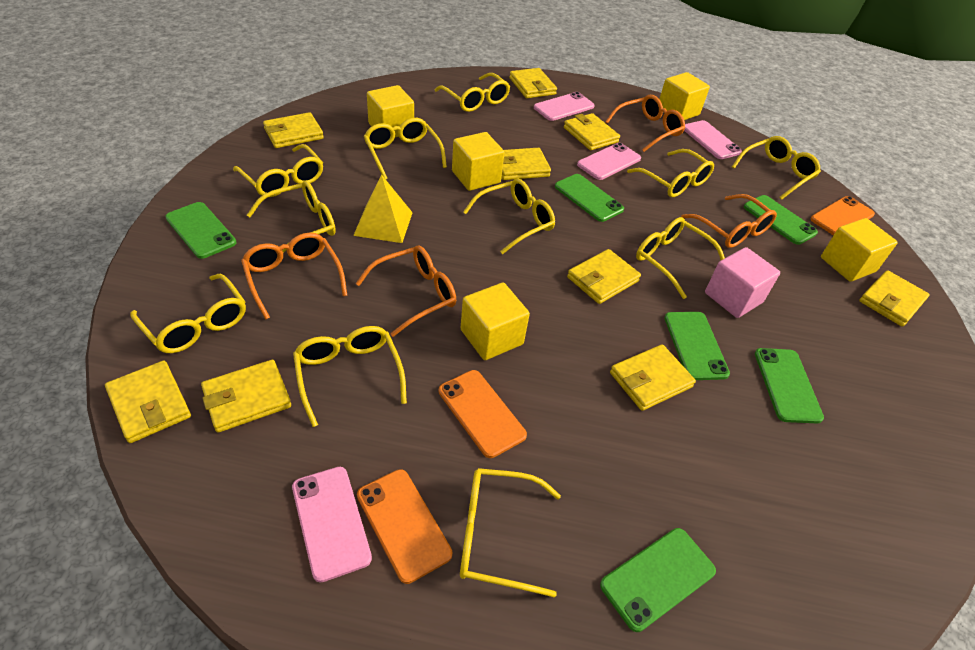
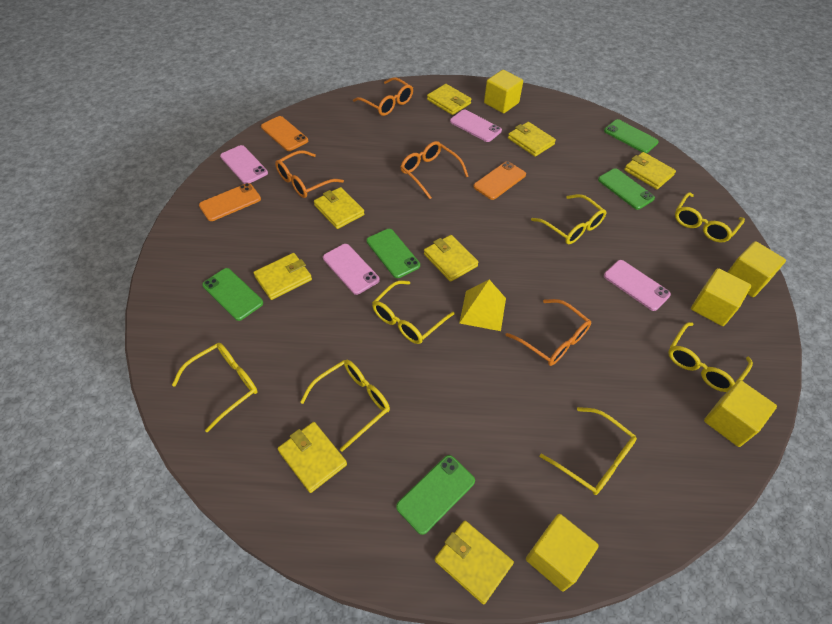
green phone: 6 -> 5
pink cube: 1 -> 0
yellow glasses: 11 -> 7
yellow wallet: 9 -> 8

